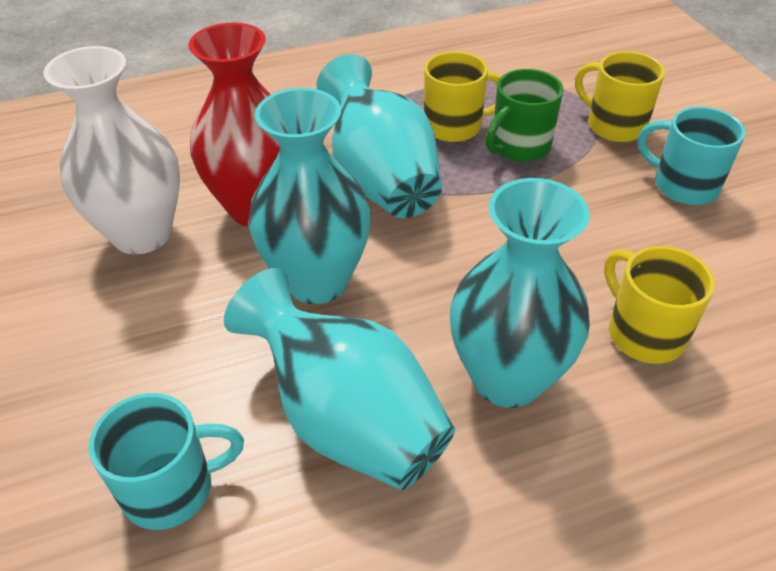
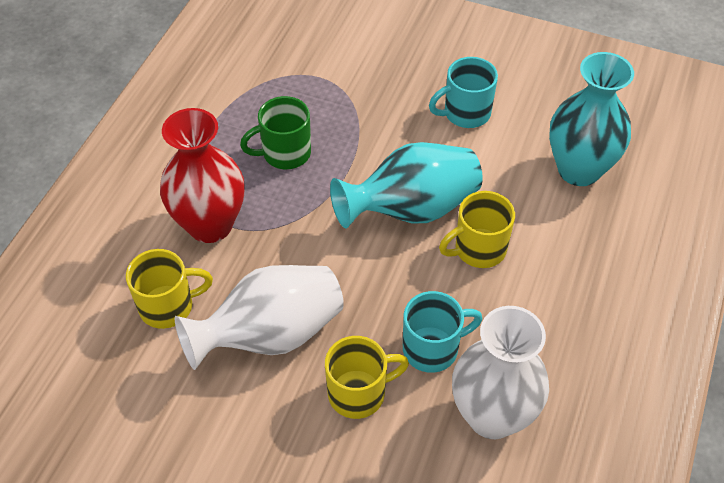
turquoise vase: 4 -> 2
white vase: 1 -> 2

